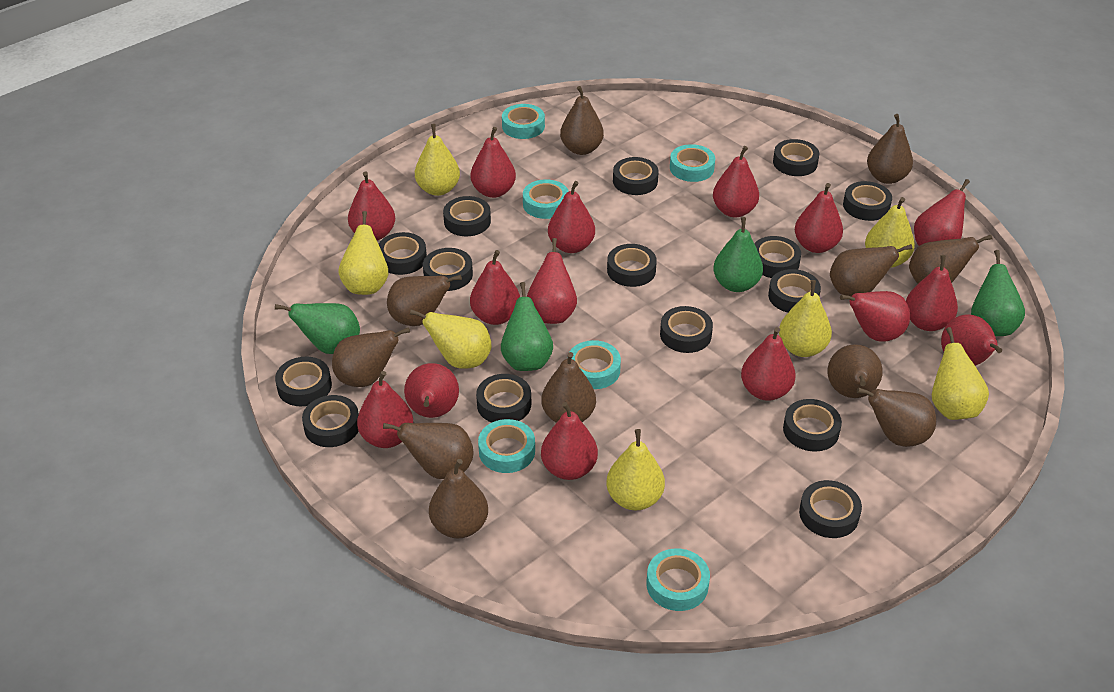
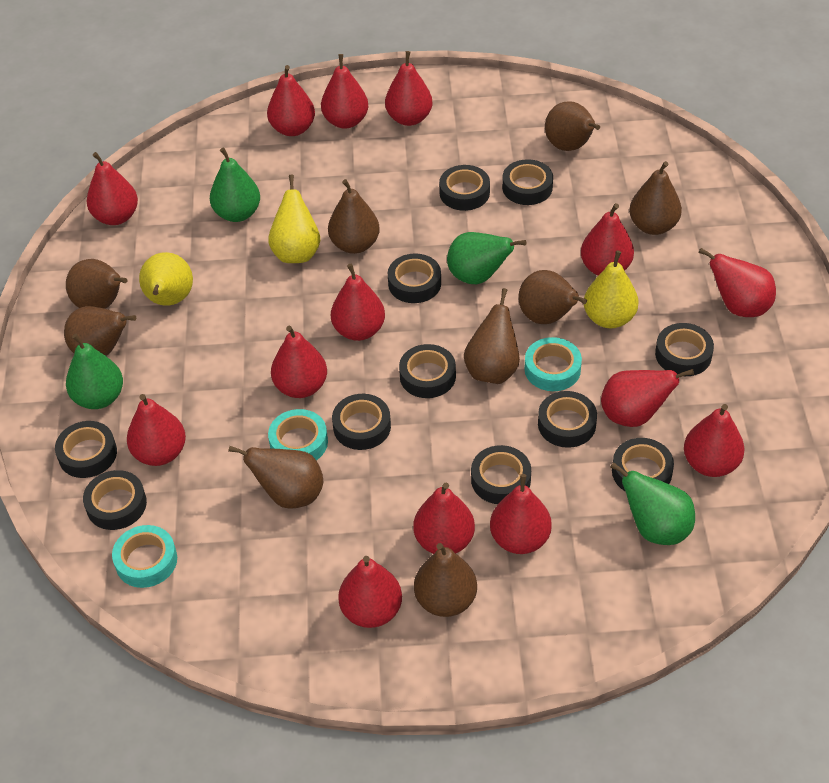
black tape: 15 -> 11
brown pear: 11 -> 9
red pear: 15 -> 14
turquoise tape: 6 -> 3
yellow pear: 7 -> 3

